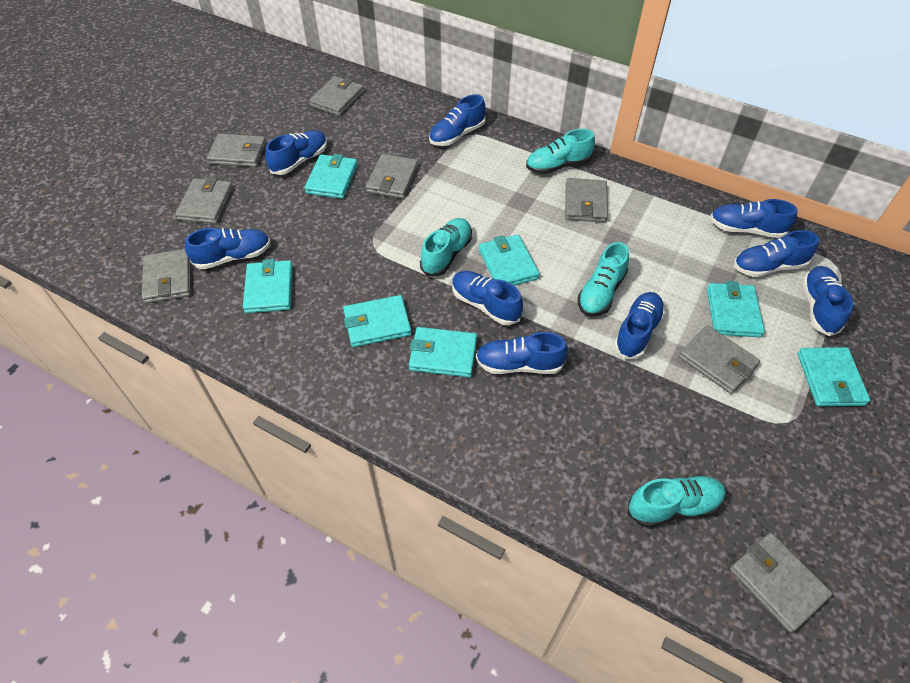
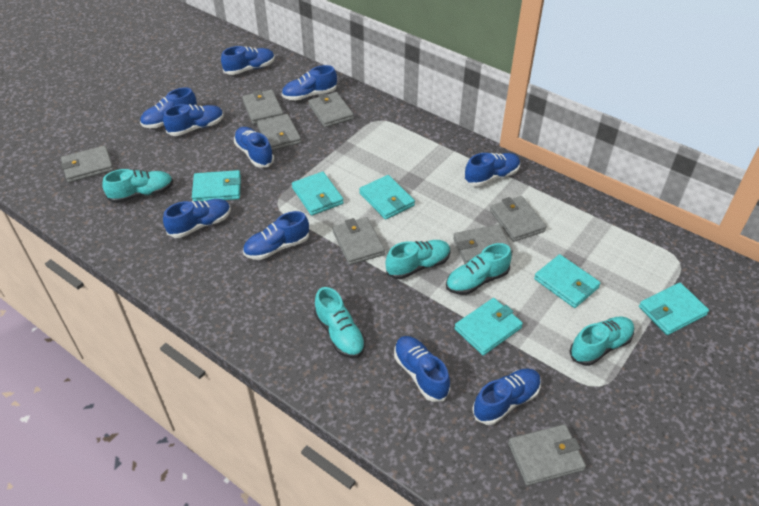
blue shoe: 9 -> 10
turquoise shoe: 4 -> 5
turquoise wallet: 7 -> 6

